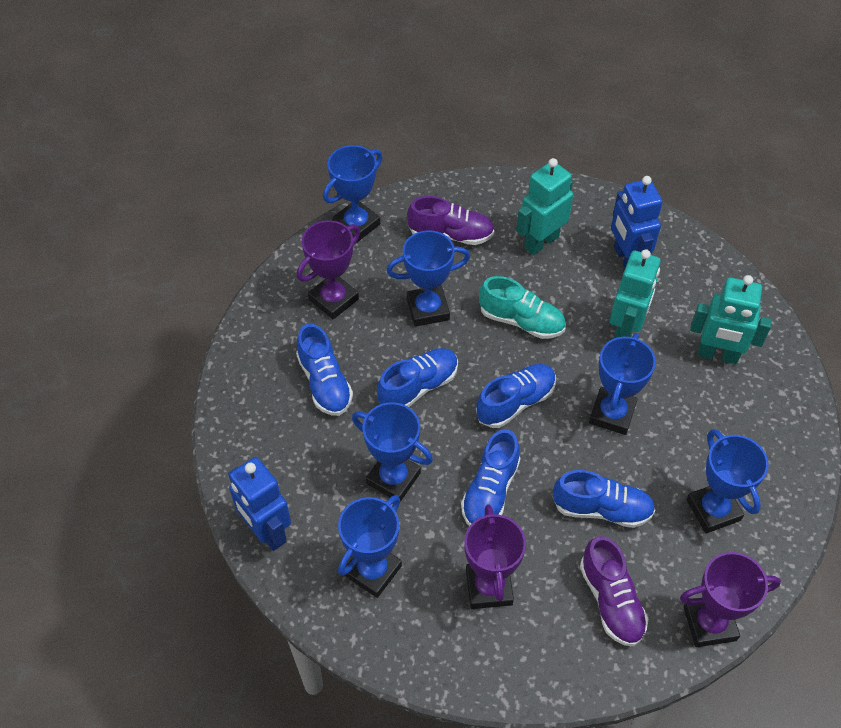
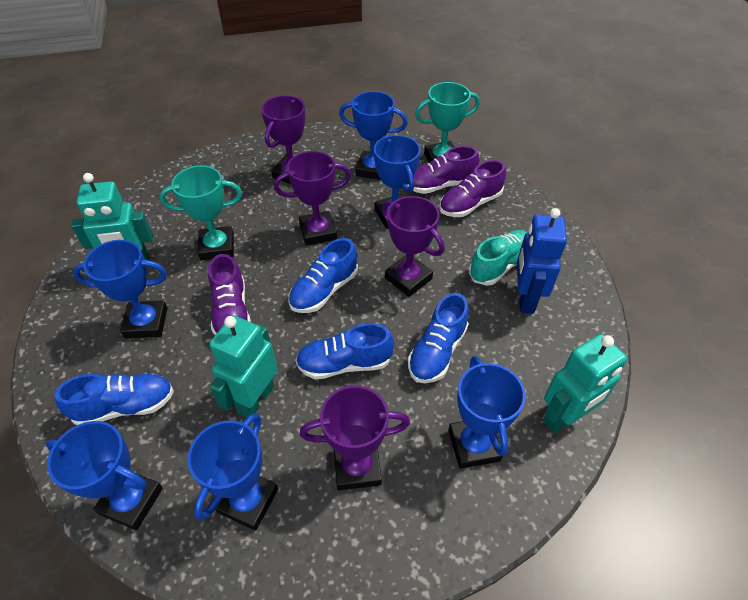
blue robot: 2 -> 1
blue shoe: 5 -> 4
purple shoe: 2 -> 3
purple trophy: 3 -> 4
turquoise trophy: 0 -> 2

